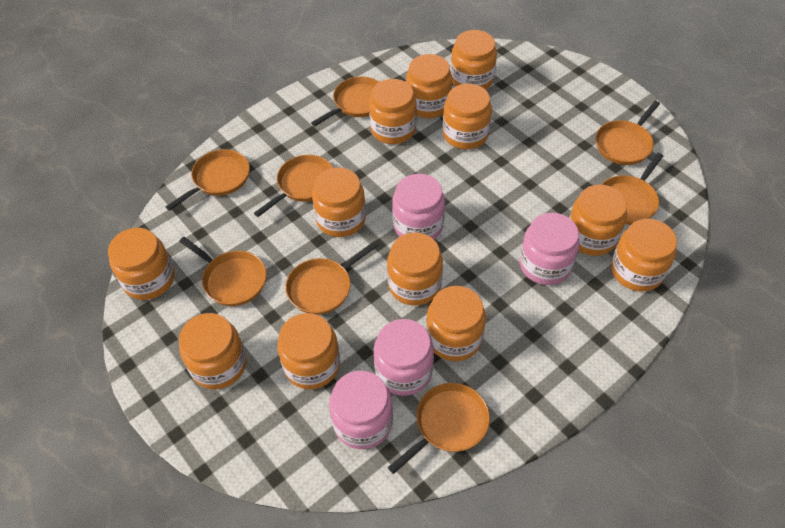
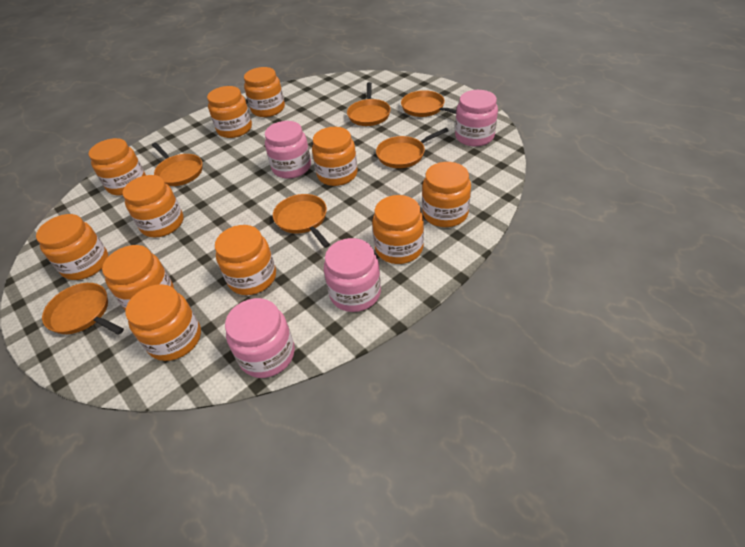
orange jar: 12 -> 11
orange pan: 8 -> 6

